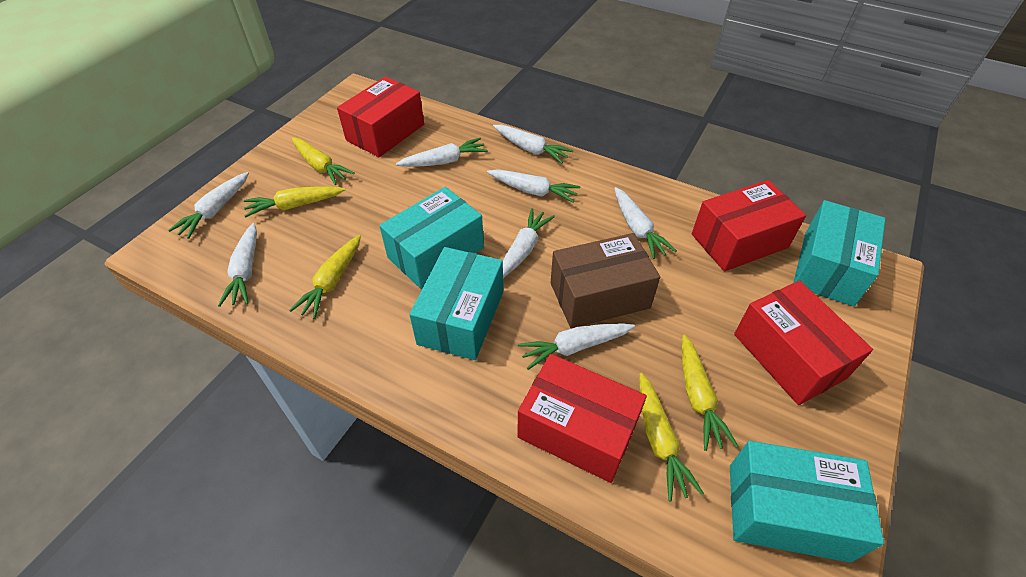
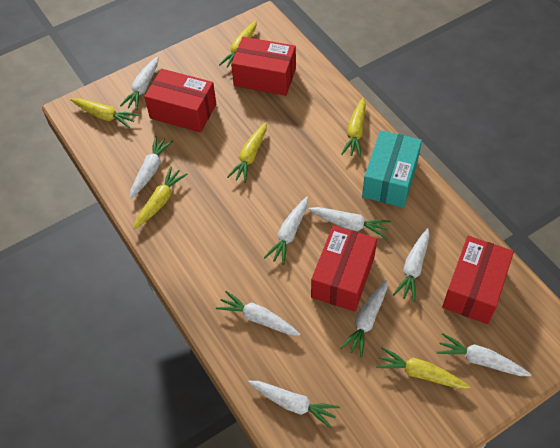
brown box: 1 -> 0
turquoise box: 4 -> 1
white carrot: 8 -> 9
yellow carrot: 5 -> 6

